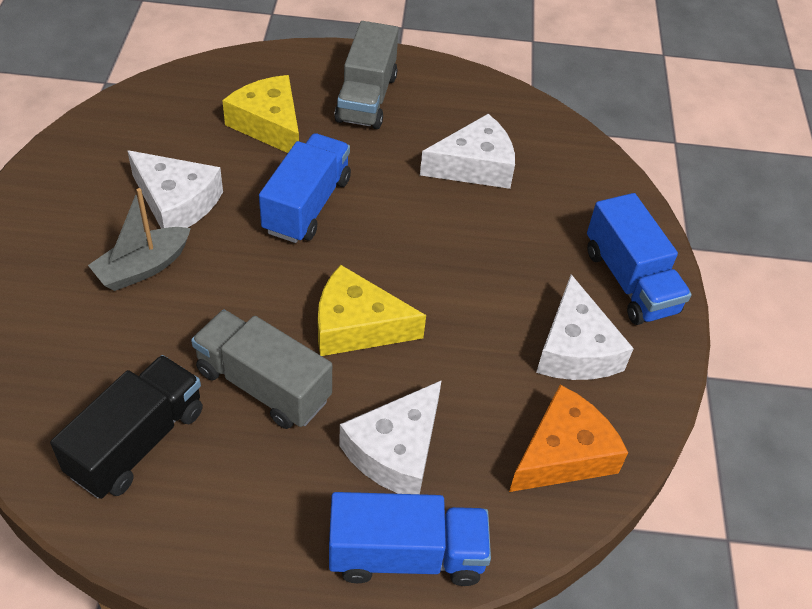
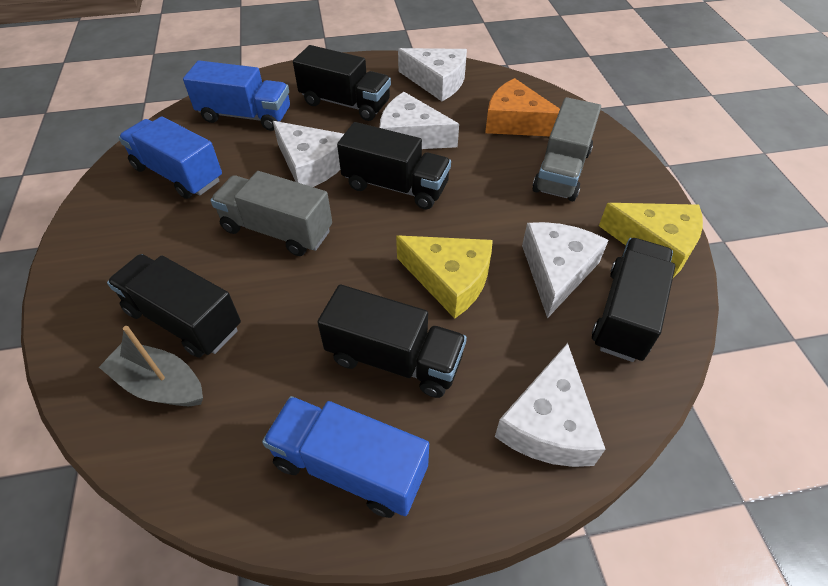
black truck: 1 -> 5
white cheese: 4 -> 5

